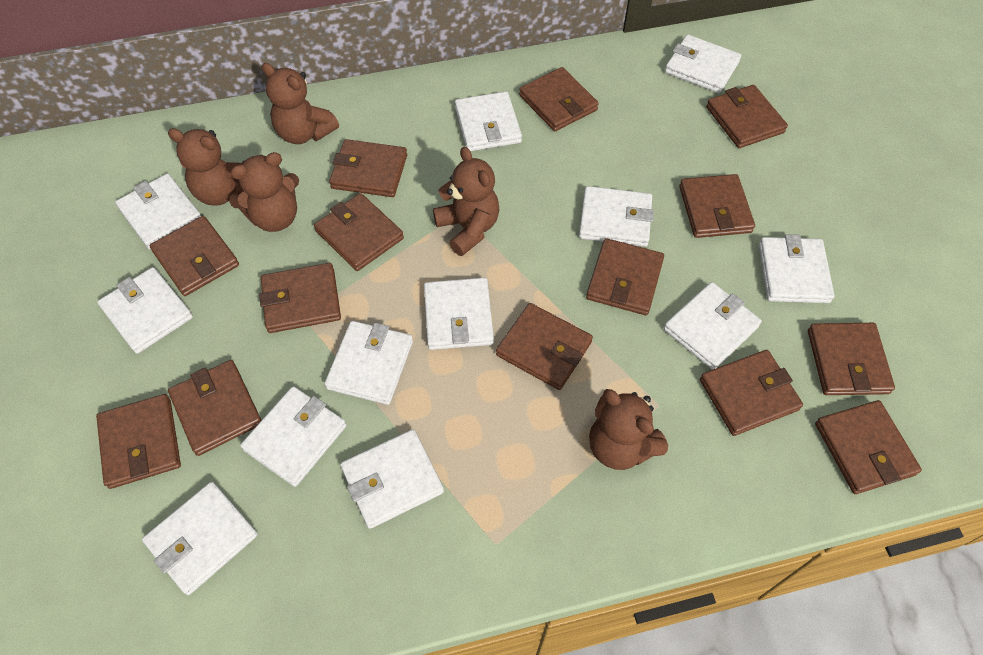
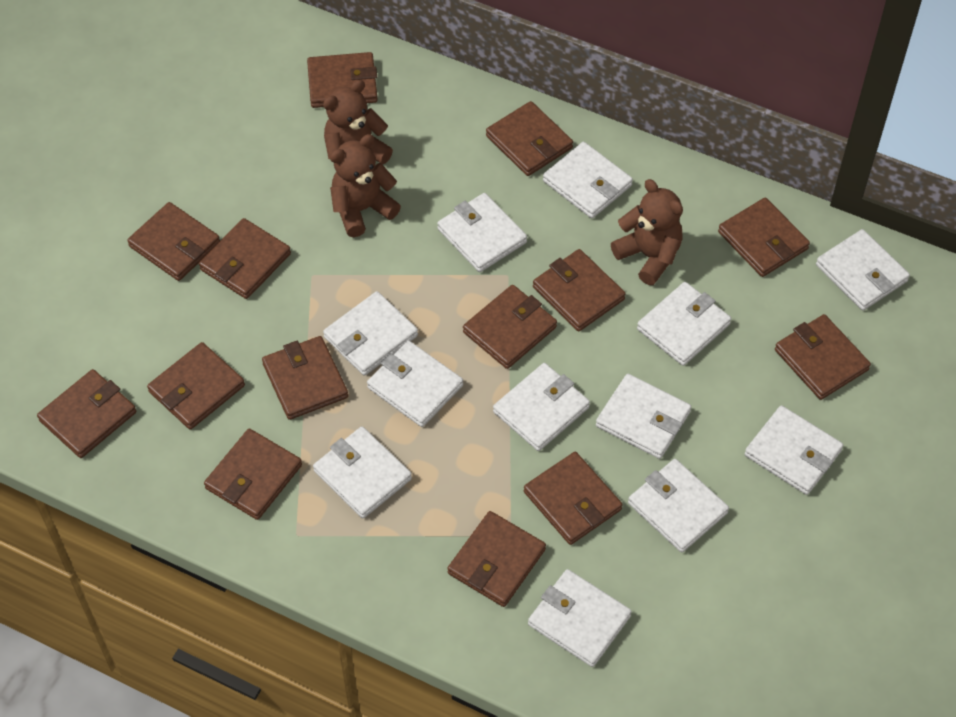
brown teddy bear: 5 -> 3

